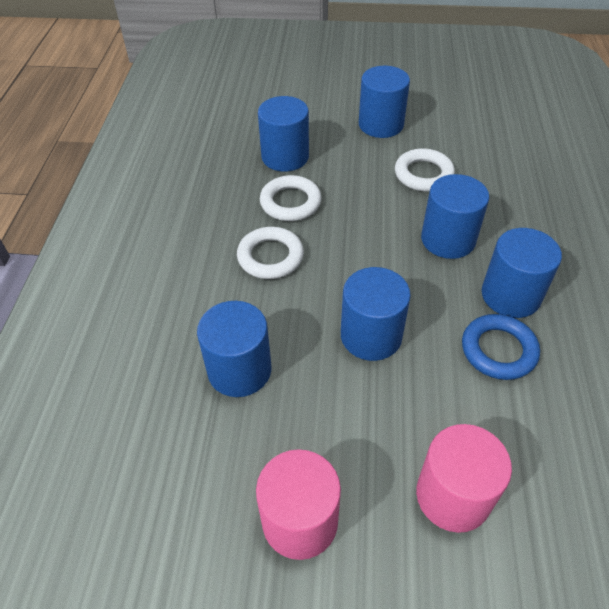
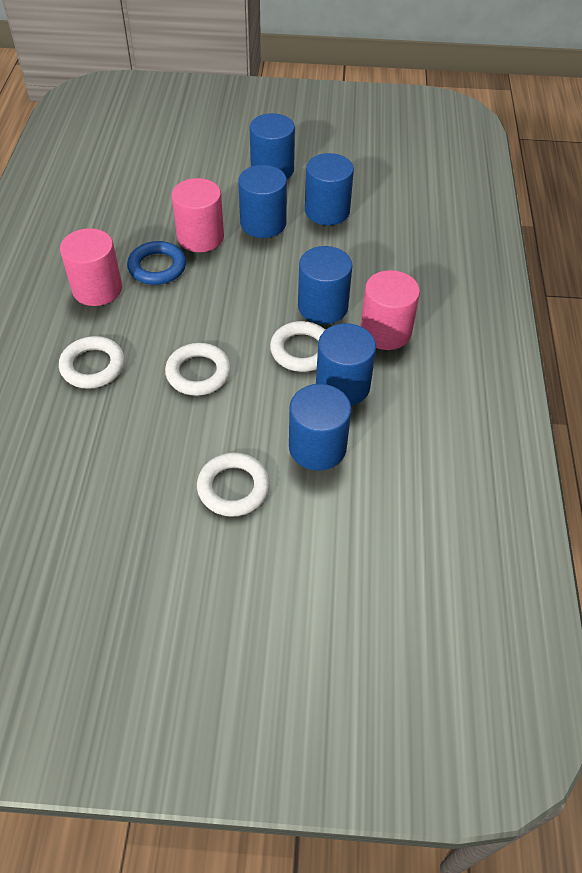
pink cylinder: 2 -> 3
white ring: 3 -> 4

